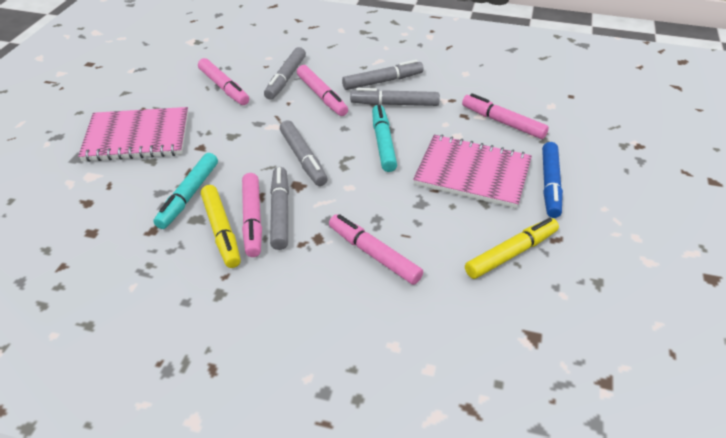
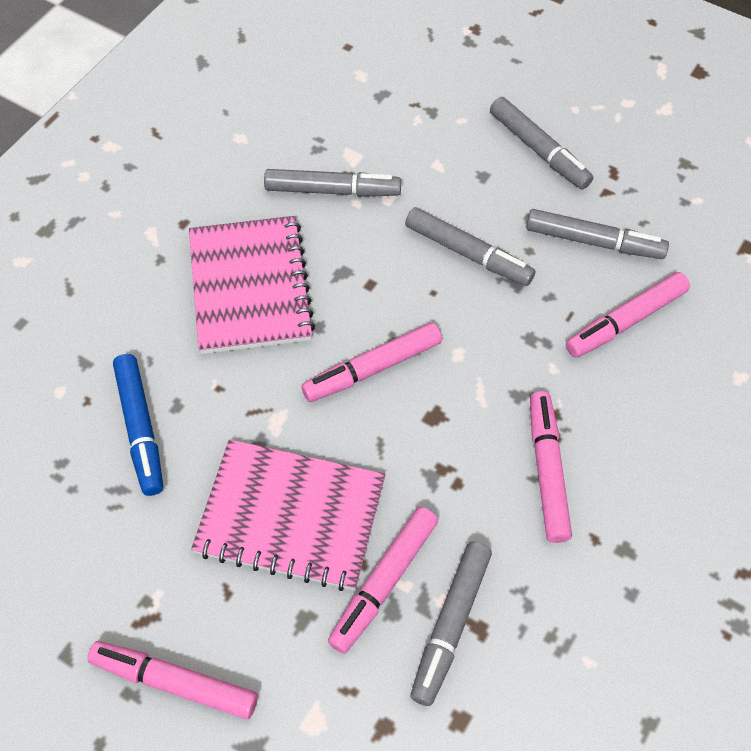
turquoise marker: 2 -> 0
yellow marker: 2 -> 0

